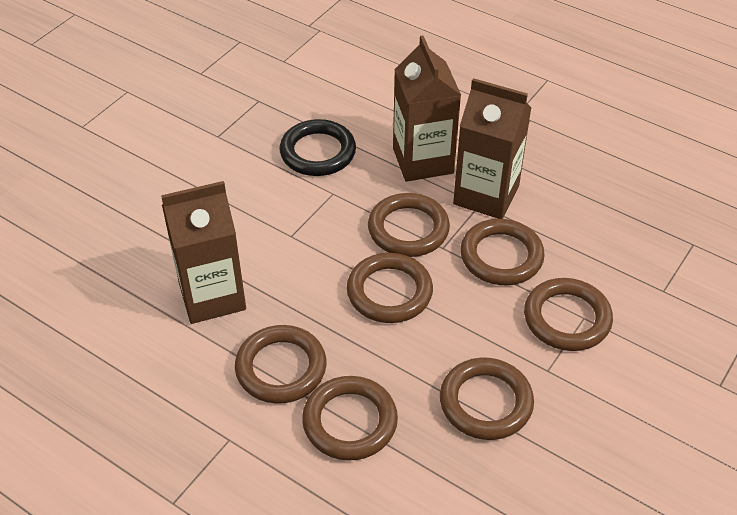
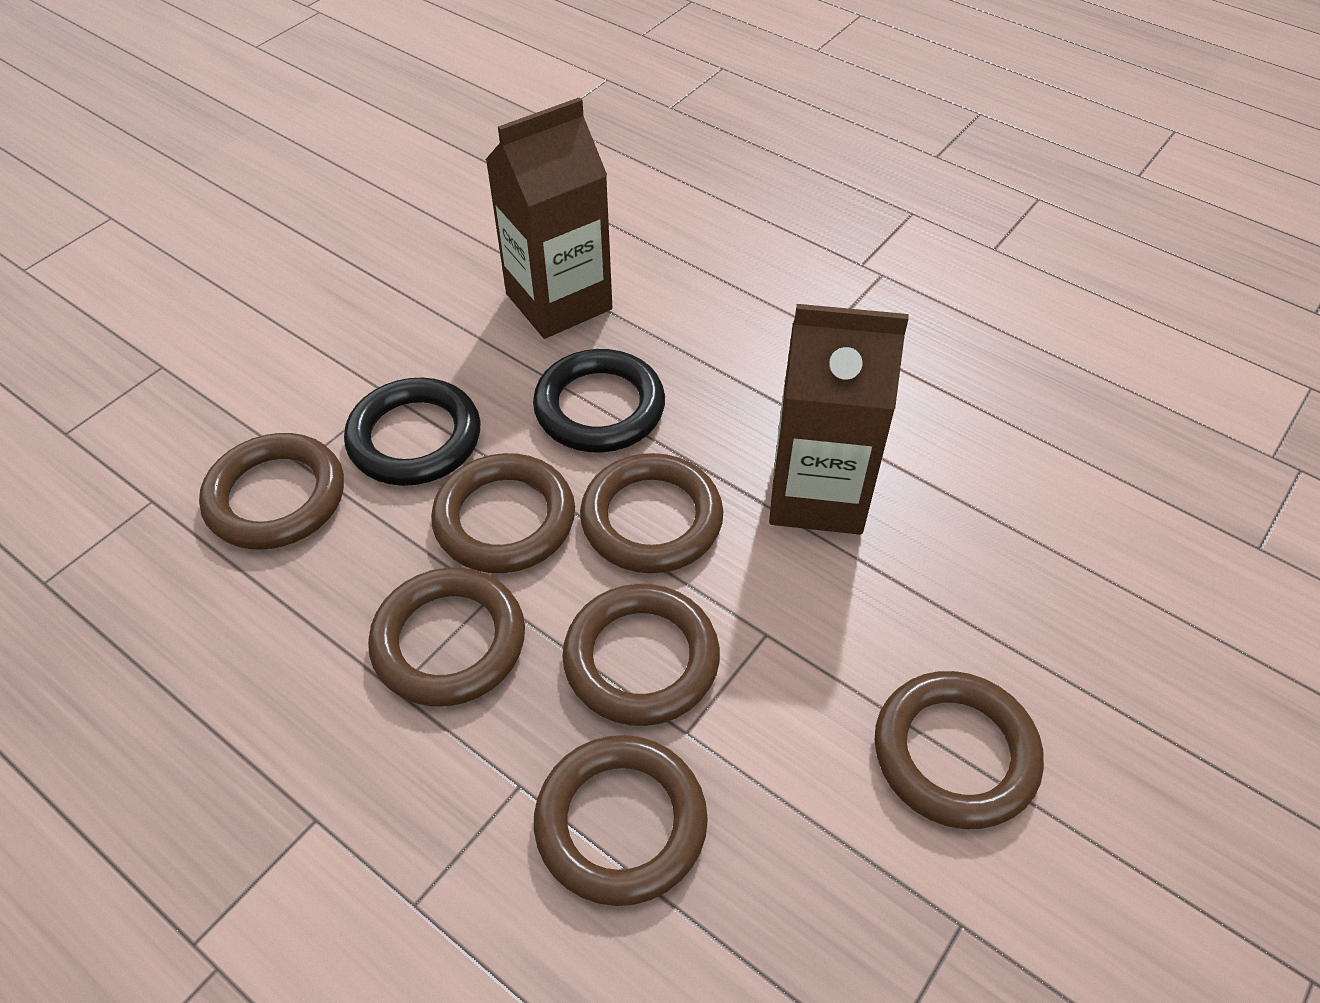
black ring: 1 -> 2
brown carton: 3 -> 2

